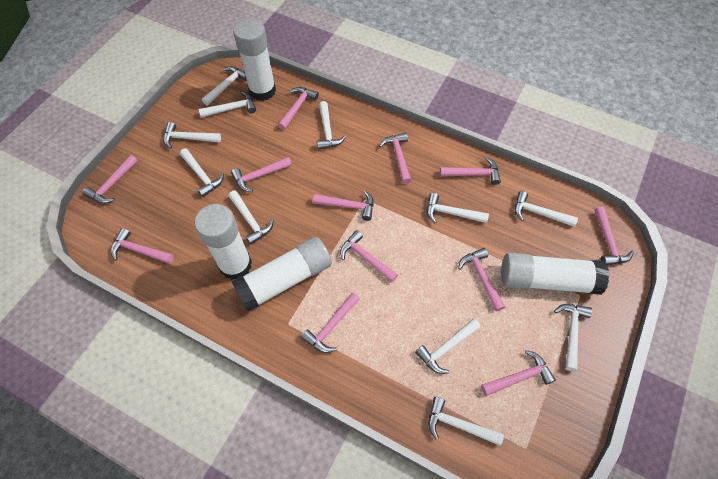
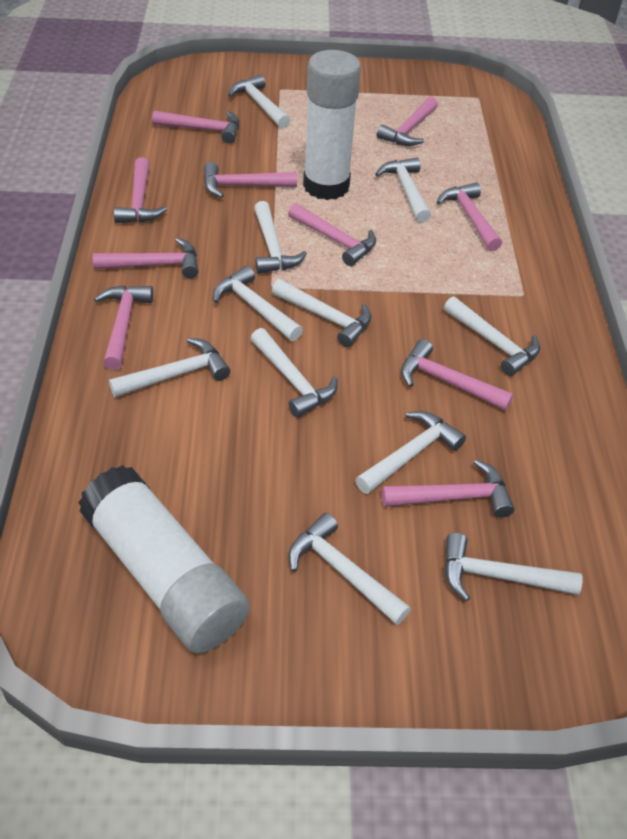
pink hammer: 12 -> 10
white glue stick: 4 -> 2

